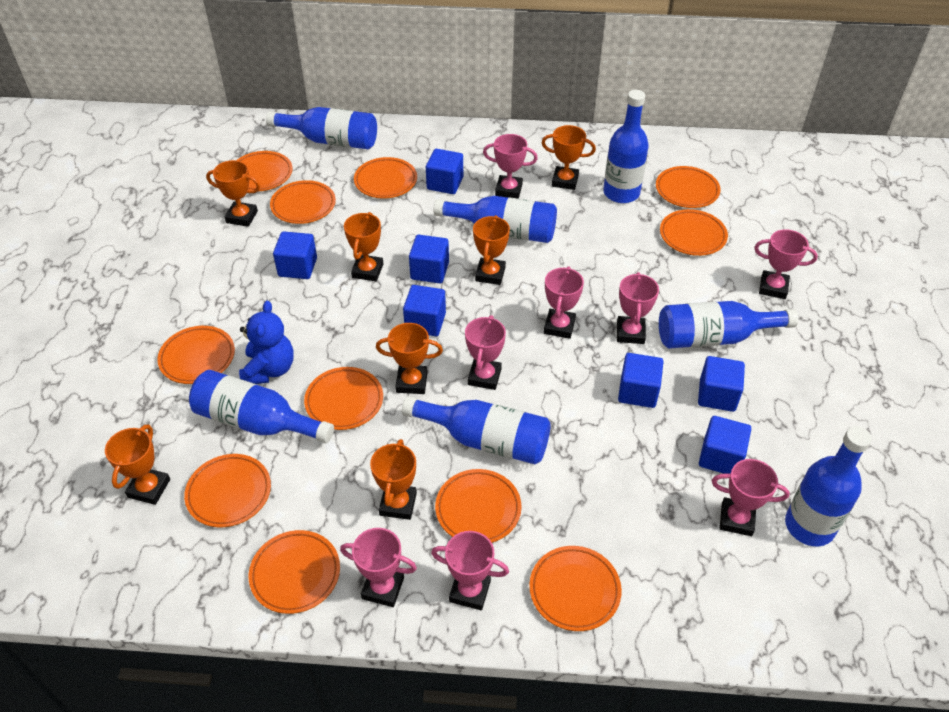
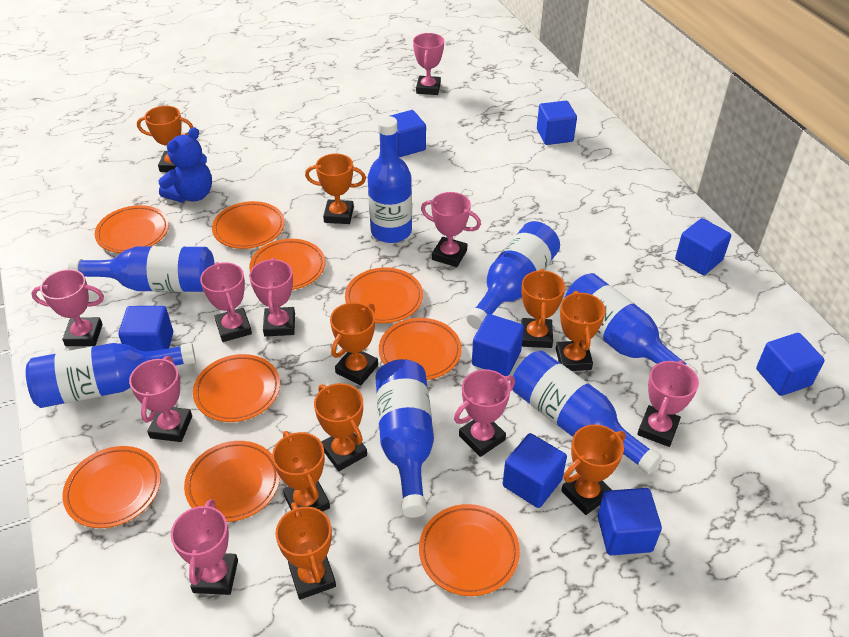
blue cube: 7 -> 8
orange plate: 11 -> 9
orange trophy: 7 -> 9
pink trophy: 8 -> 9

